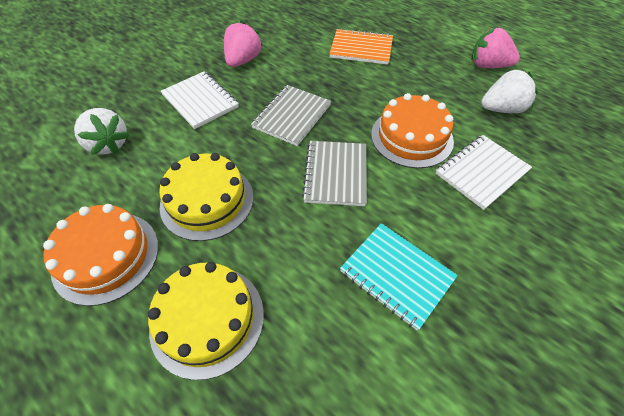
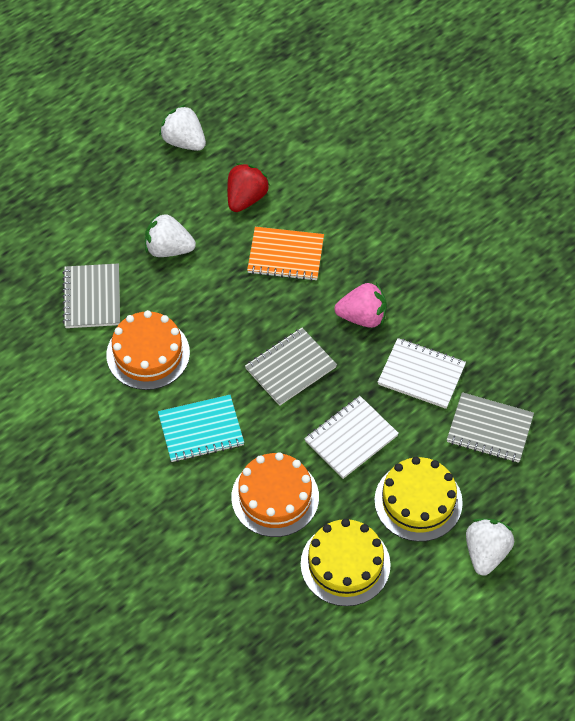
grey notebook: 2 -> 3
pink strawberry: 2 -> 1
red strawberry: 0 -> 1
white strawberry: 2 -> 3

